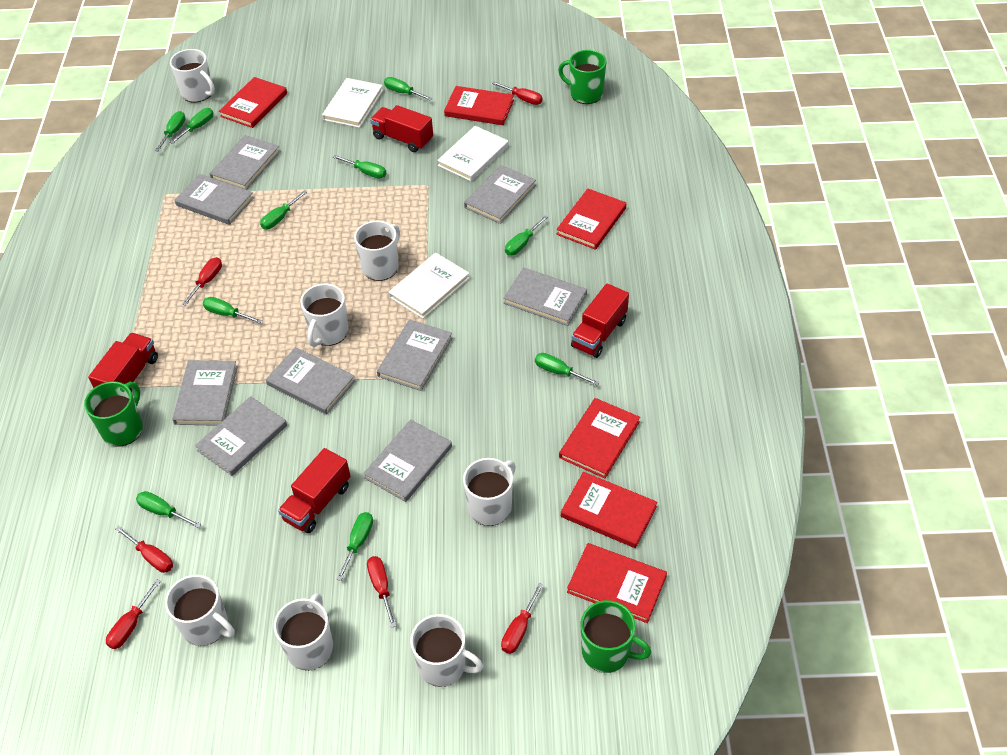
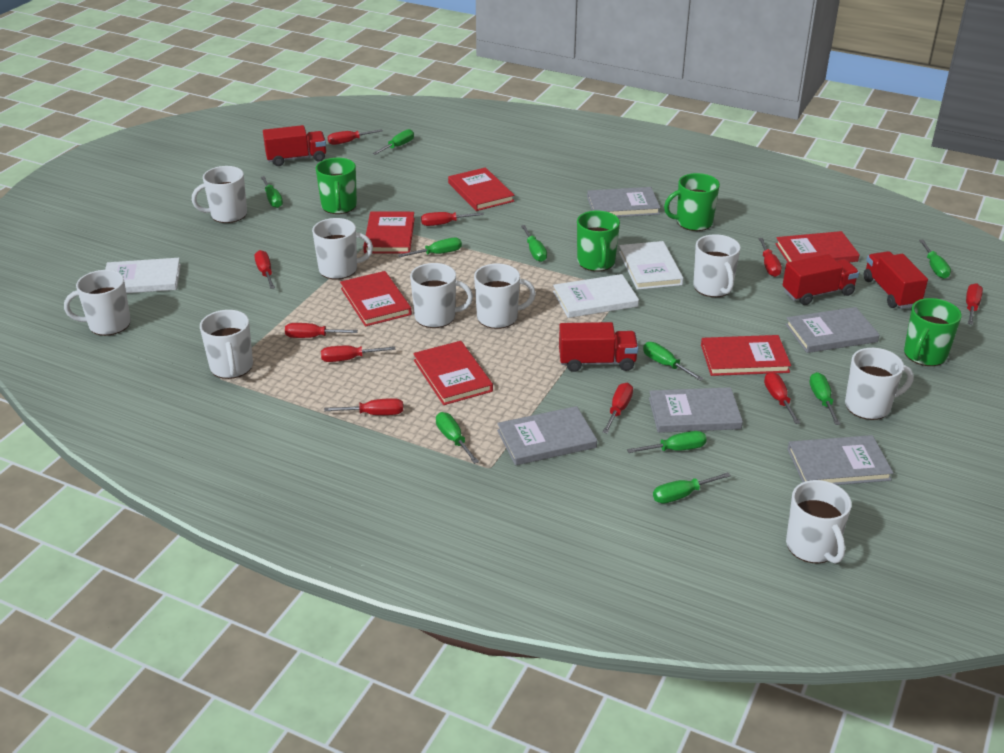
green mug: 3 -> 4
grey book: 9 -> 5
red screwdriver: 6 -> 10
white mug: 7 -> 9

